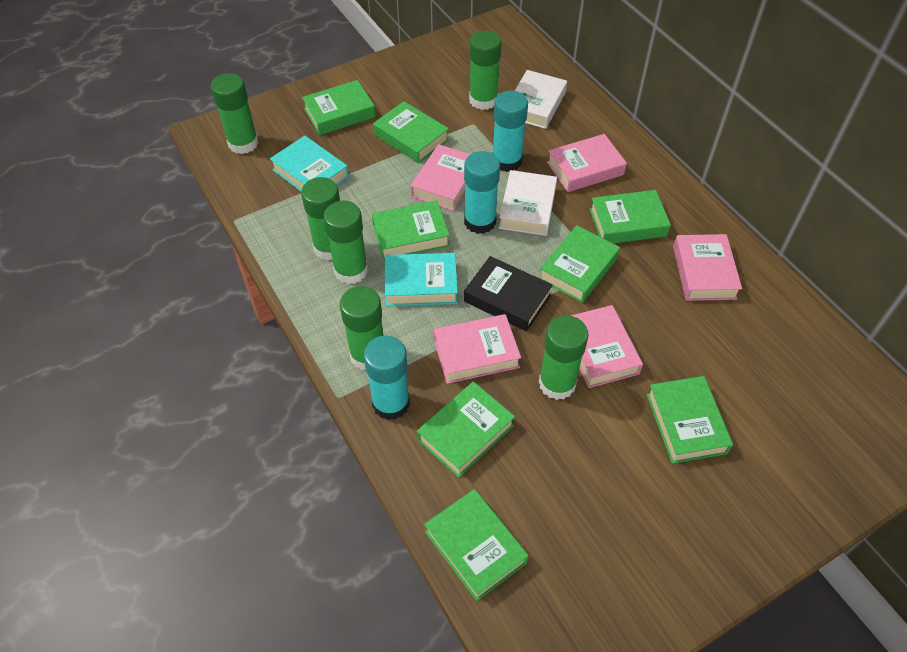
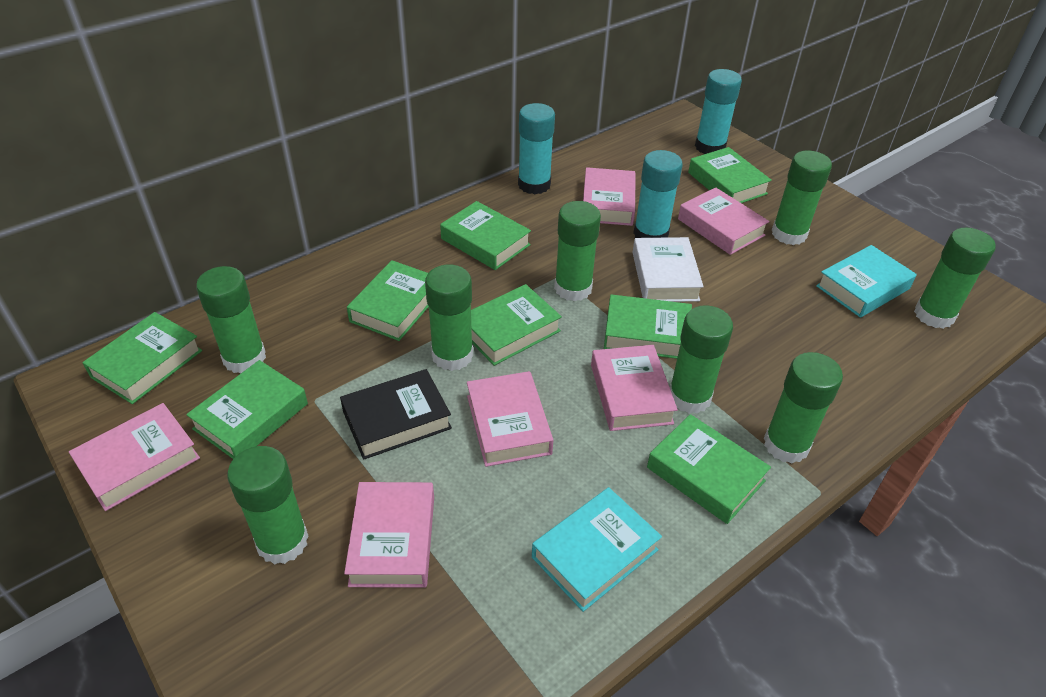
green glue stick: 6 -> 8
pink book: 5 -> 6
white book: 2 -> 1

